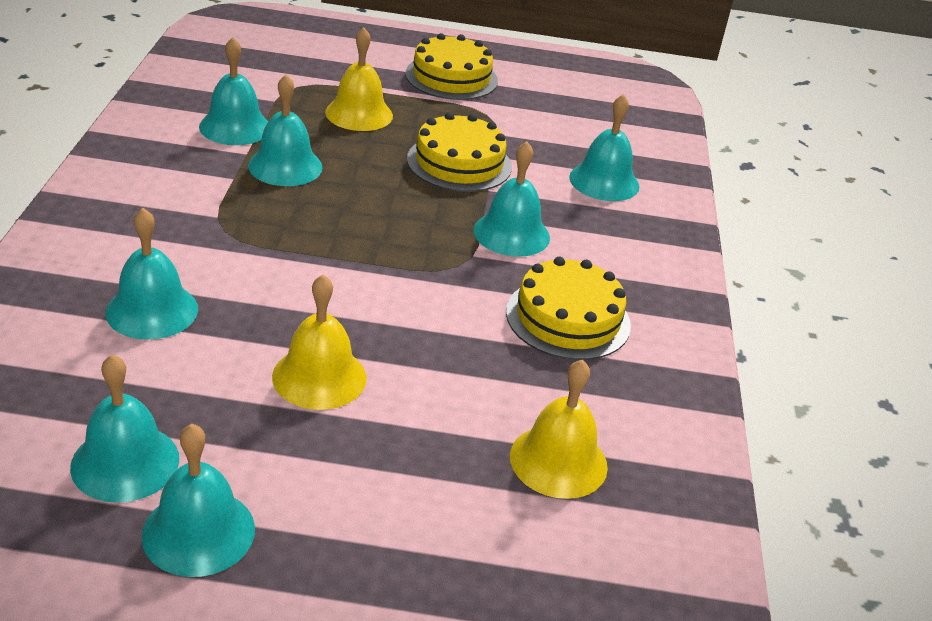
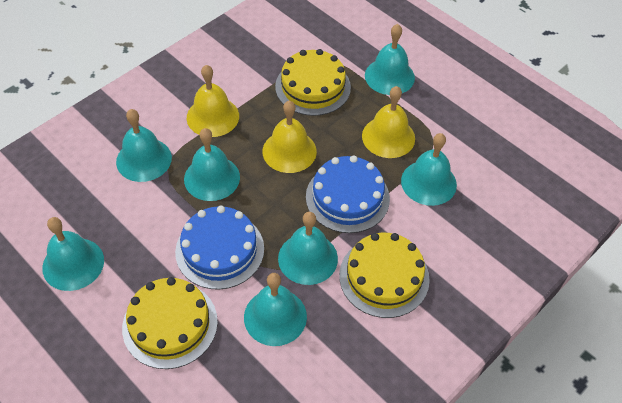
blue cake: 0 -> 2

